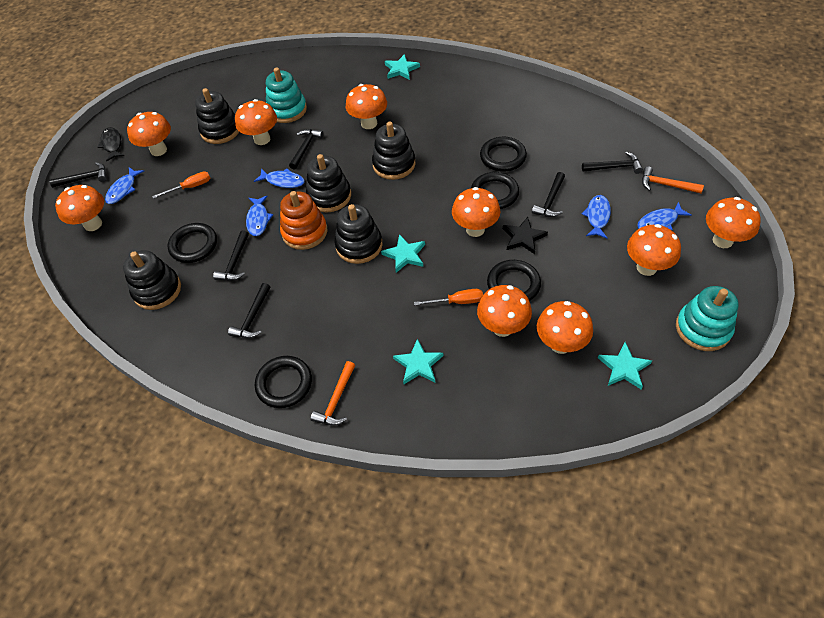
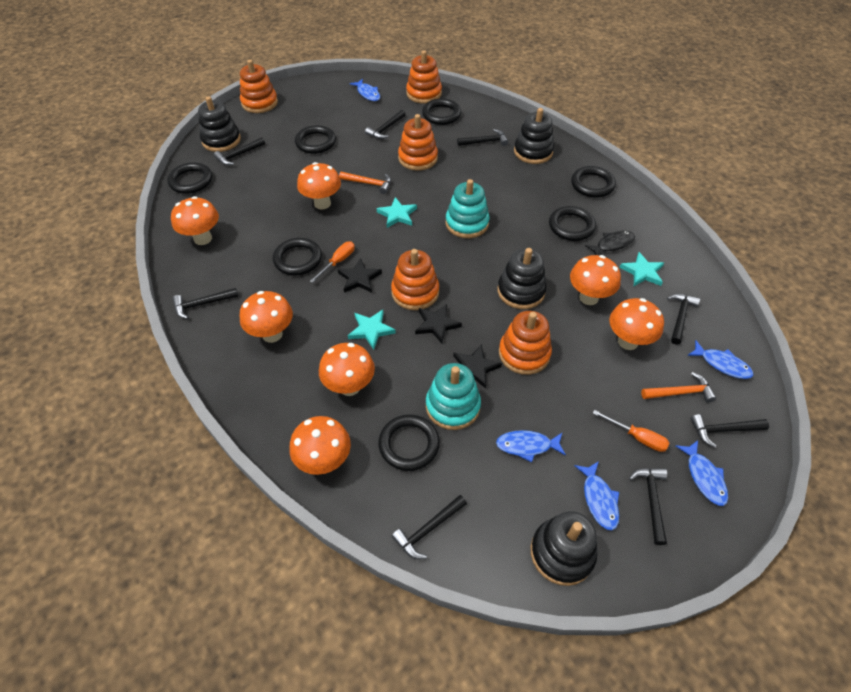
black hammer: 6 -> 8
black ring: 5 -> 7
black stacking toy: 5 -> 4
black star: 1 -> 3
orange mushroom: 9 -> 7
orange stacking toy: 1 -> 5
turquoise star: 4 -> 3

